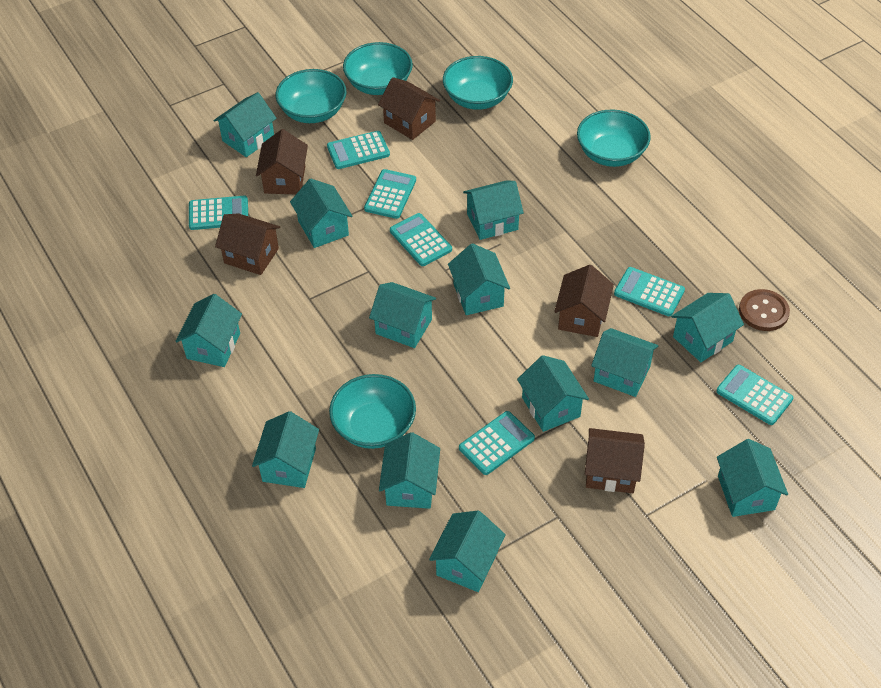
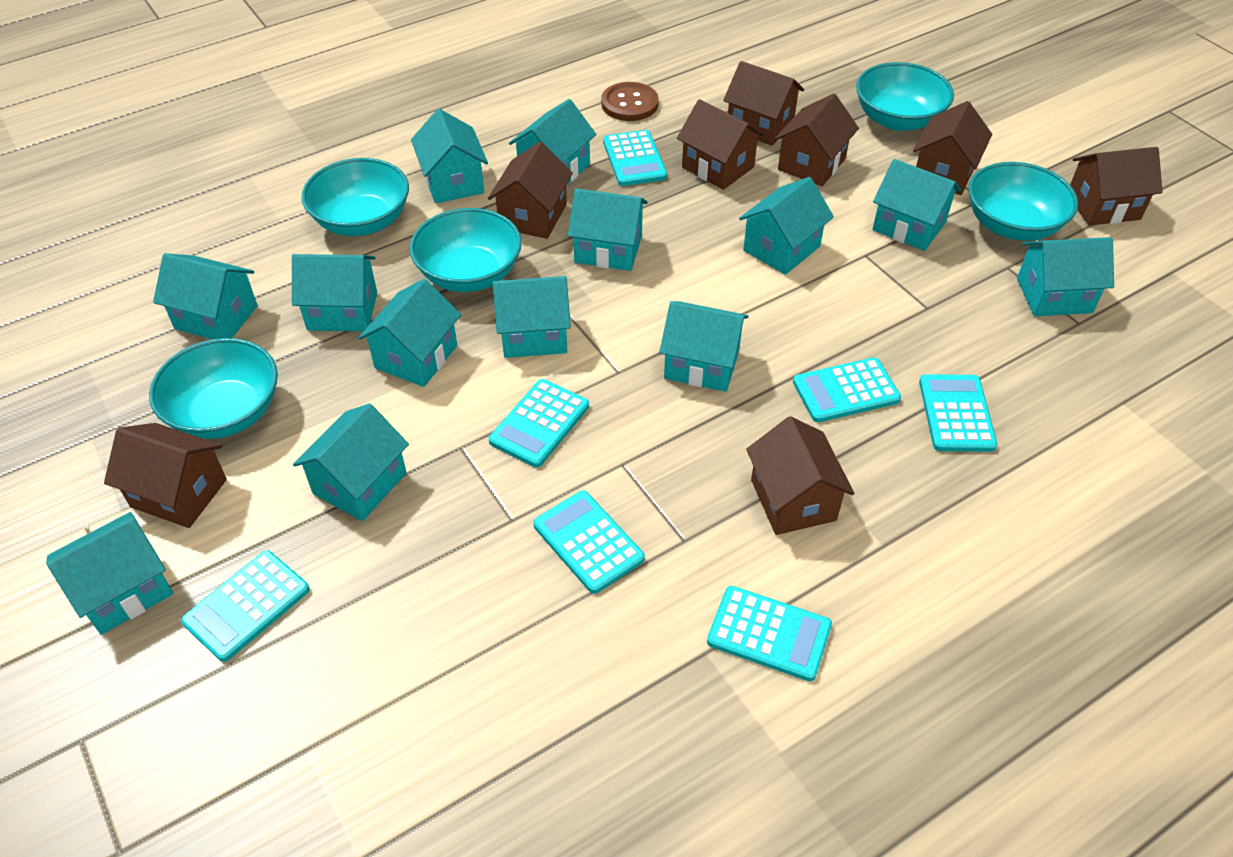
brown house: 5 -> 8

